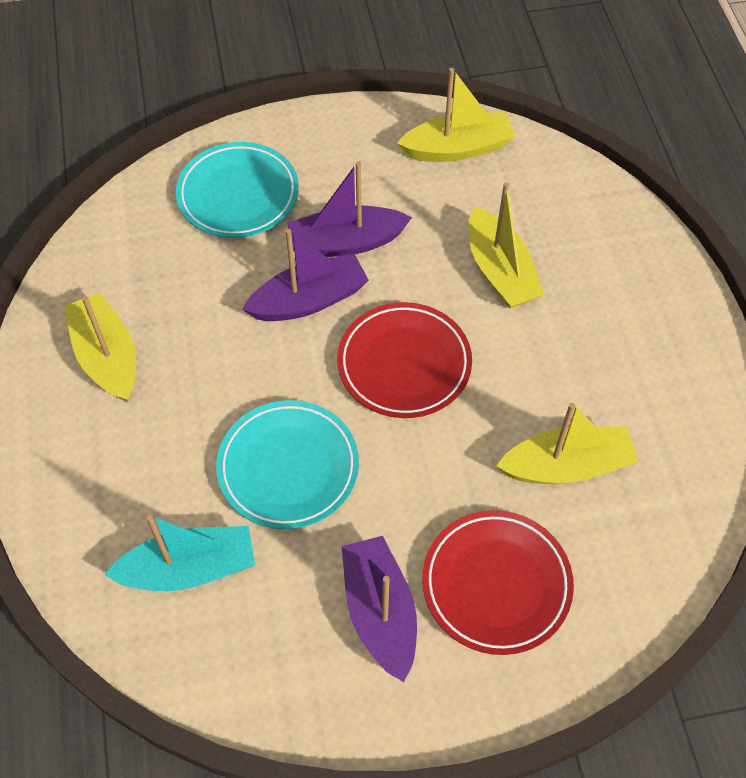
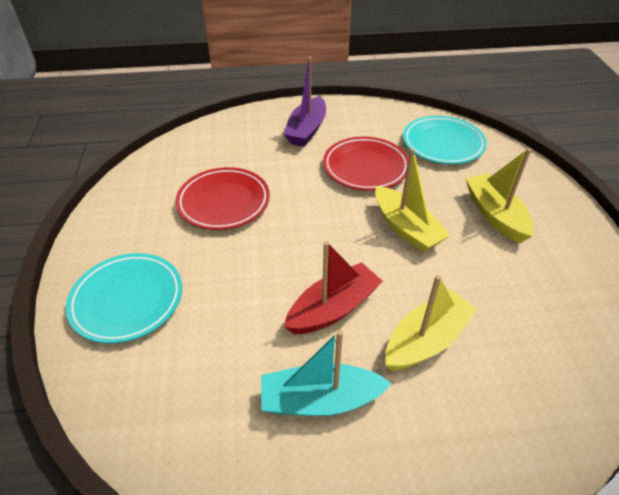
purple boat: 3 -> 1
red boat: 0 -> 1
yellow boat: 4 -> 3

